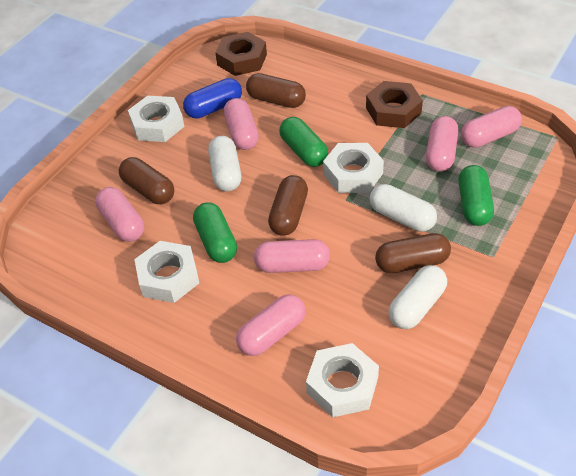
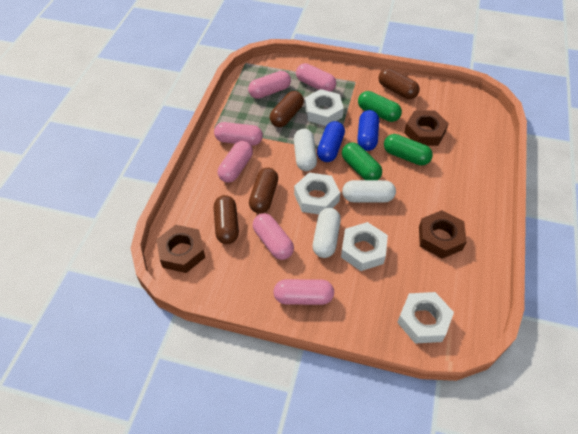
blue capsule: 1 -> 2
brown nut: 2 -> 3

